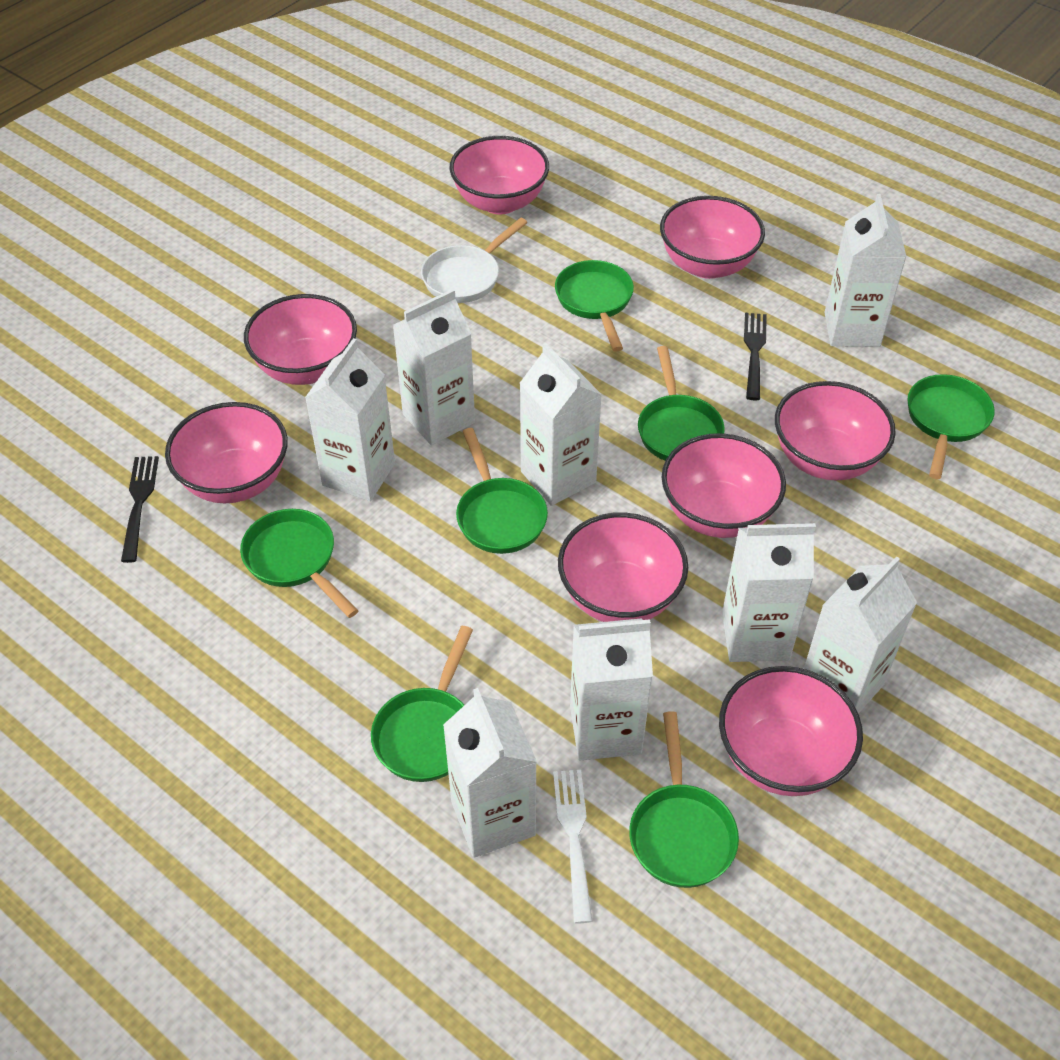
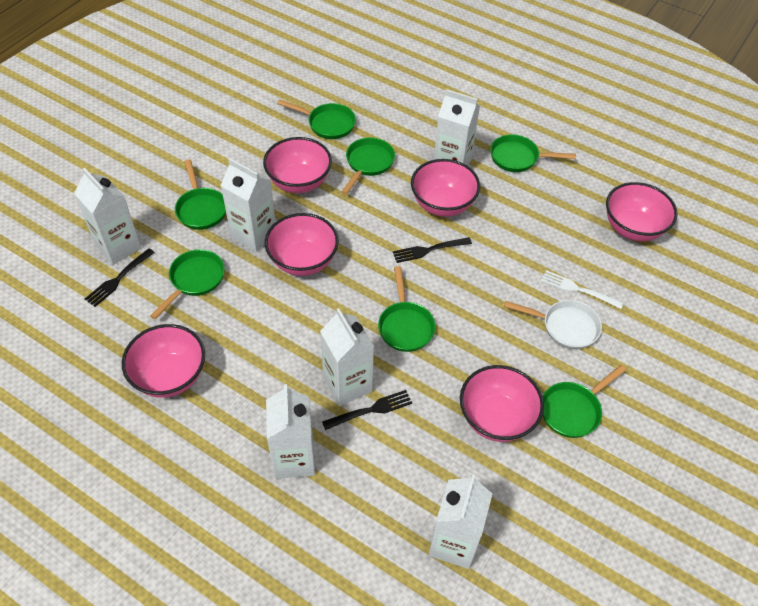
black fork: 2 -> 3
pink bowl: 8 -> 6
white carton: 8 -> 6

